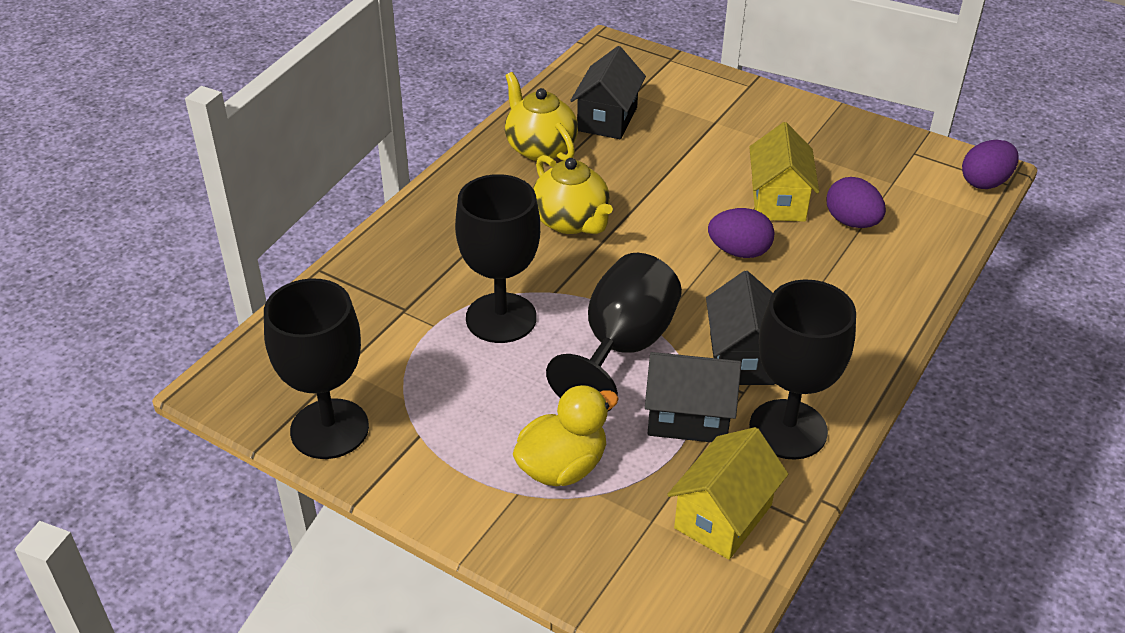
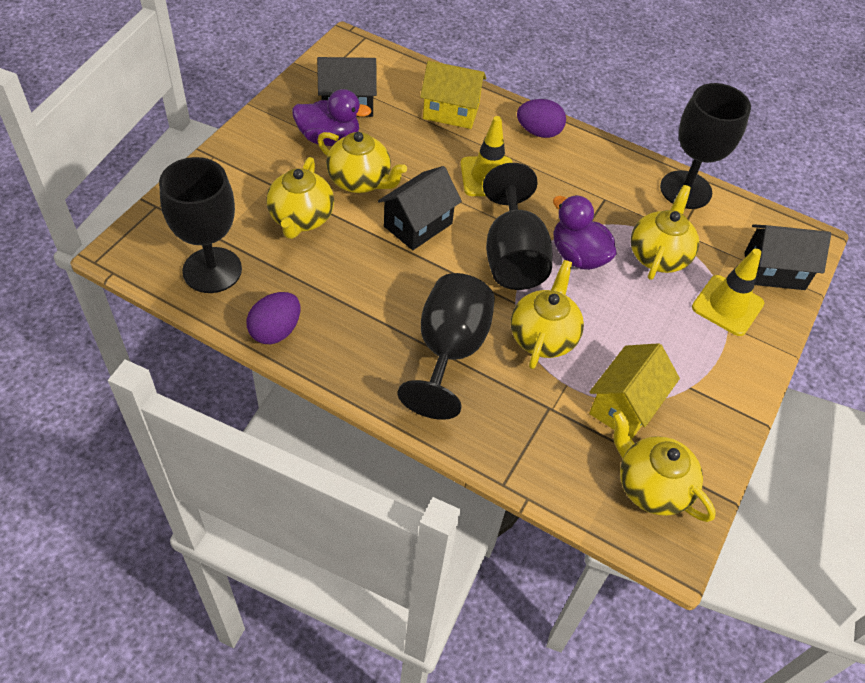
purple duck: 0 -> 2
purple egg: 3 -> 2
yellow duck: 1 -> 0
yellow teapot: 2 -> 5
yellow traffic cone: 0 -> 2

